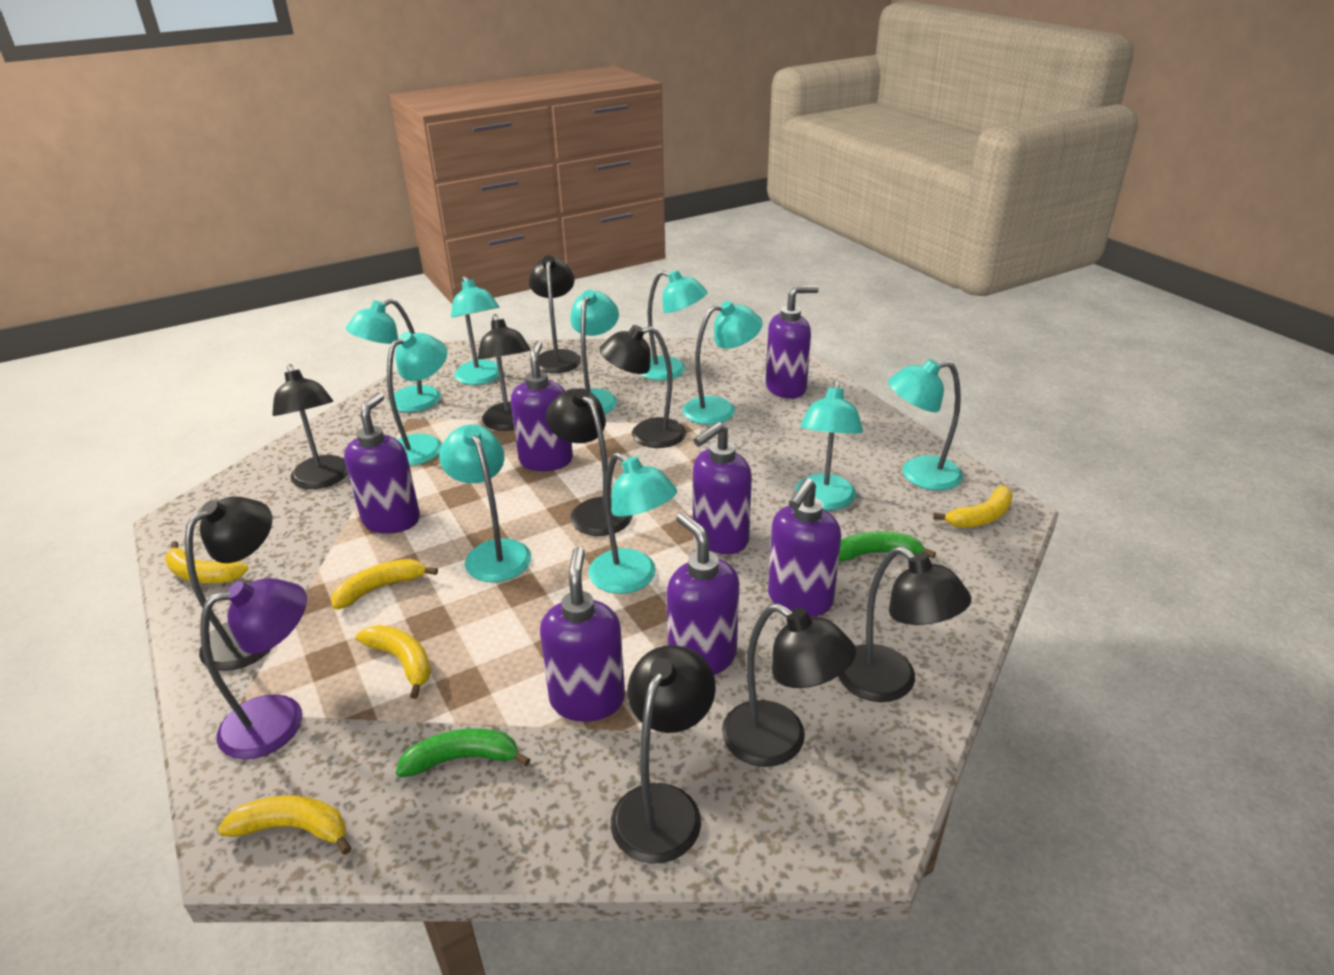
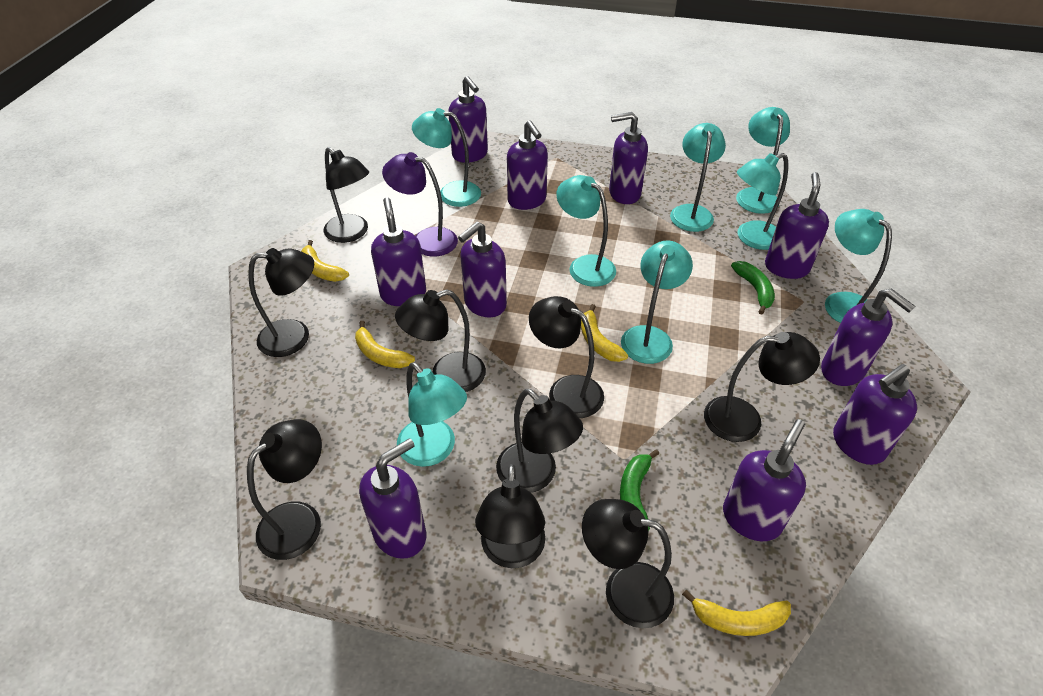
purple soap dispenser: 7 -> 10
turquoise lamp: 10 -> 8
yellow banana: 5 -> 4

